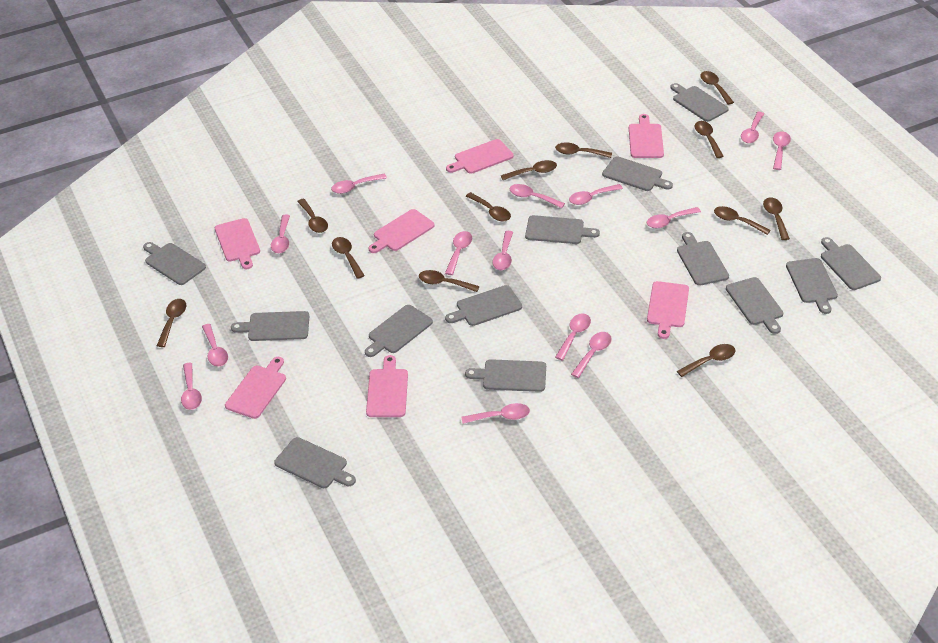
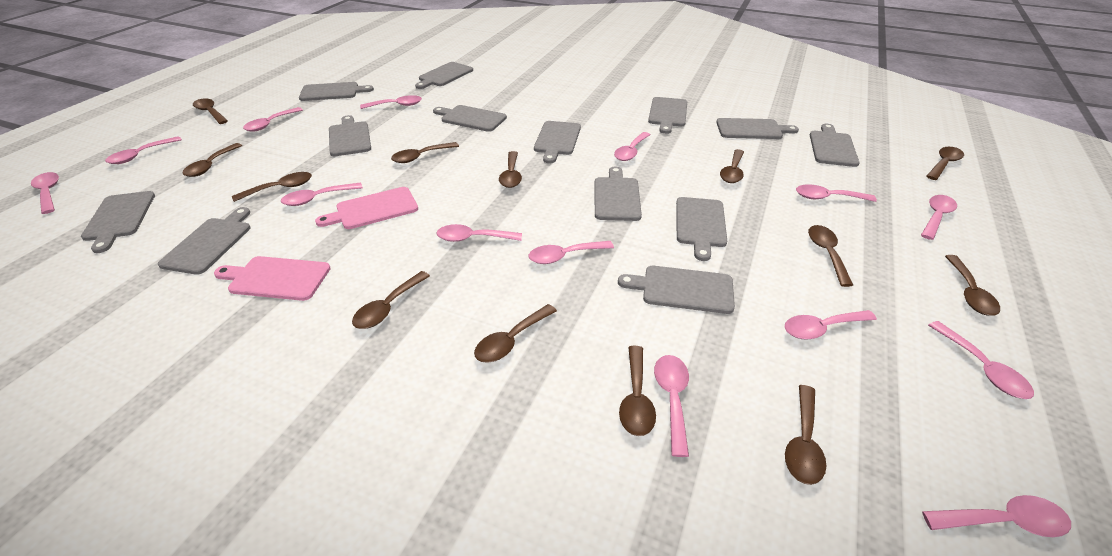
brown spoon: 12 -> 13
pink cutting board: 7 -> 2

